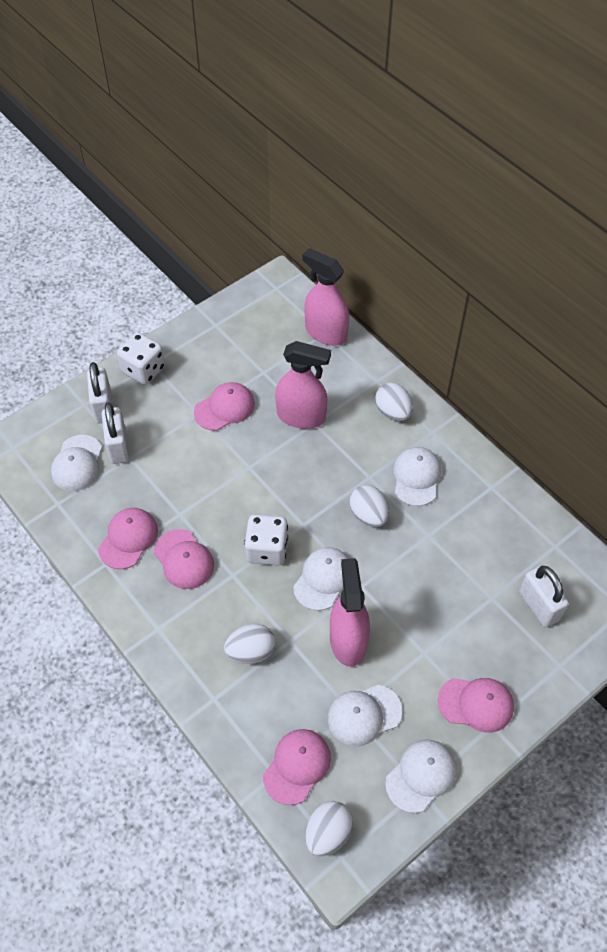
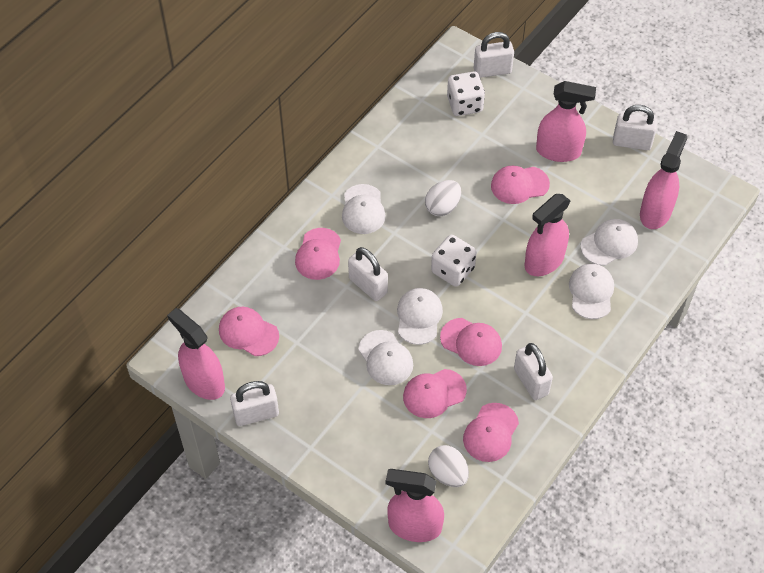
pink cap: 5 -> 6
pink spray bottle: 3 -> 5
white egg: 4 -> 2
white padlock: 3 -> 5

